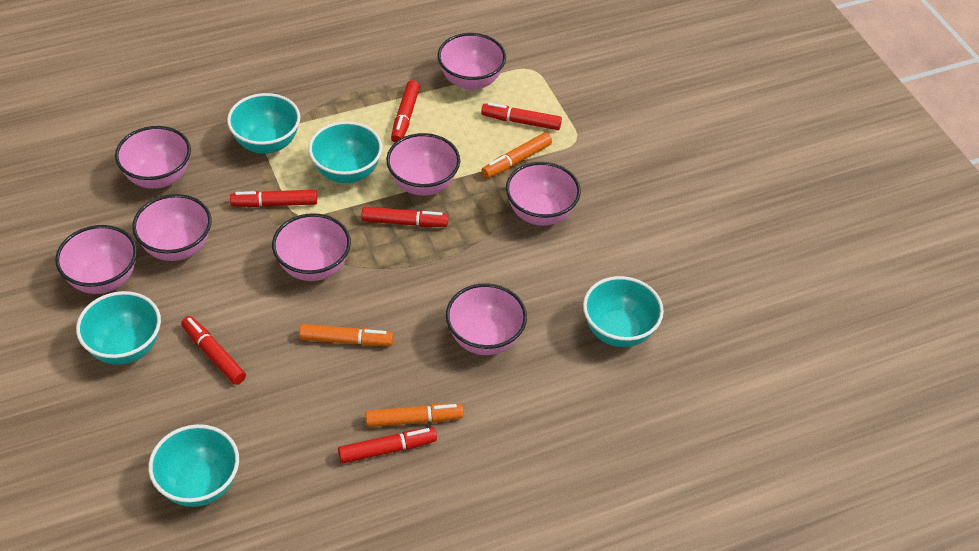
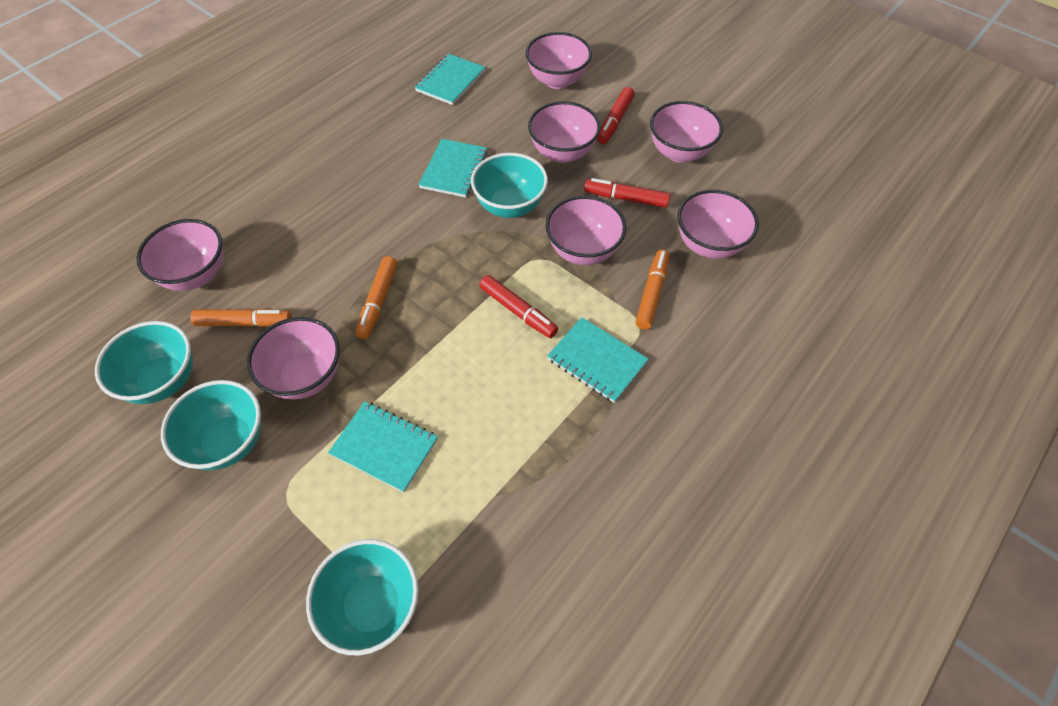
pink bowl: 8 -> 7
red marker: 6 -> 3
turquoise bowl: 5 -> 4
turquoise notebook: 0 -> 4

